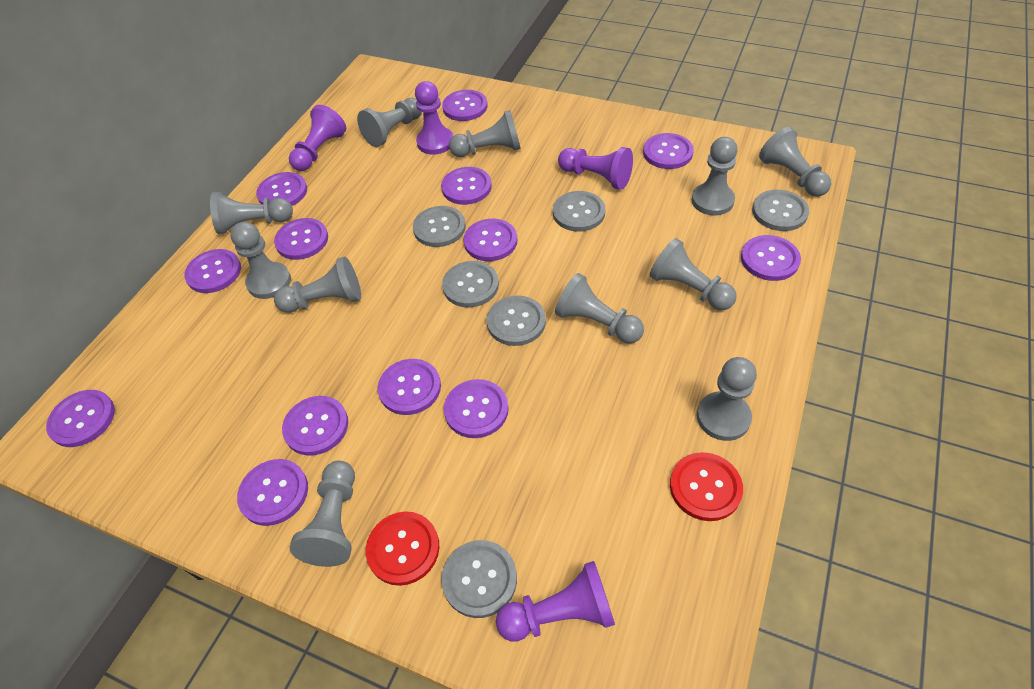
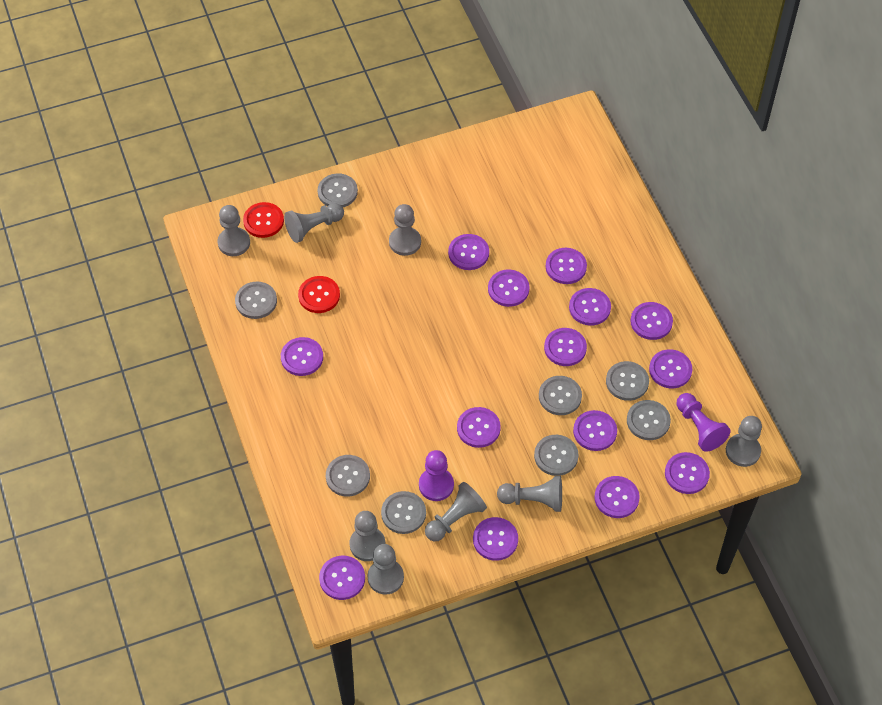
grey button: 6 -> 8
grey pawn: 11 -> 8
purple button: 13 -> 14
purple pawn: 4 -> 2

